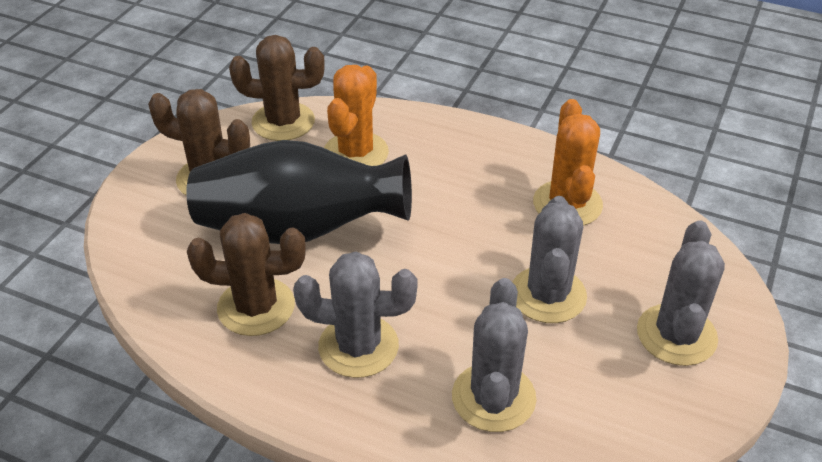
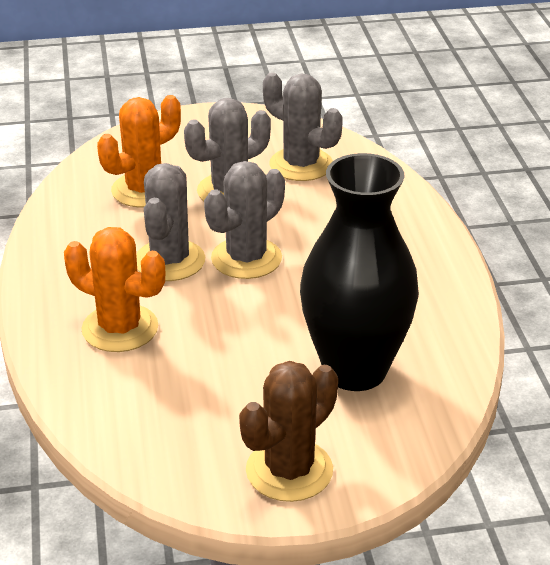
brown cactus: 3 -> 1

